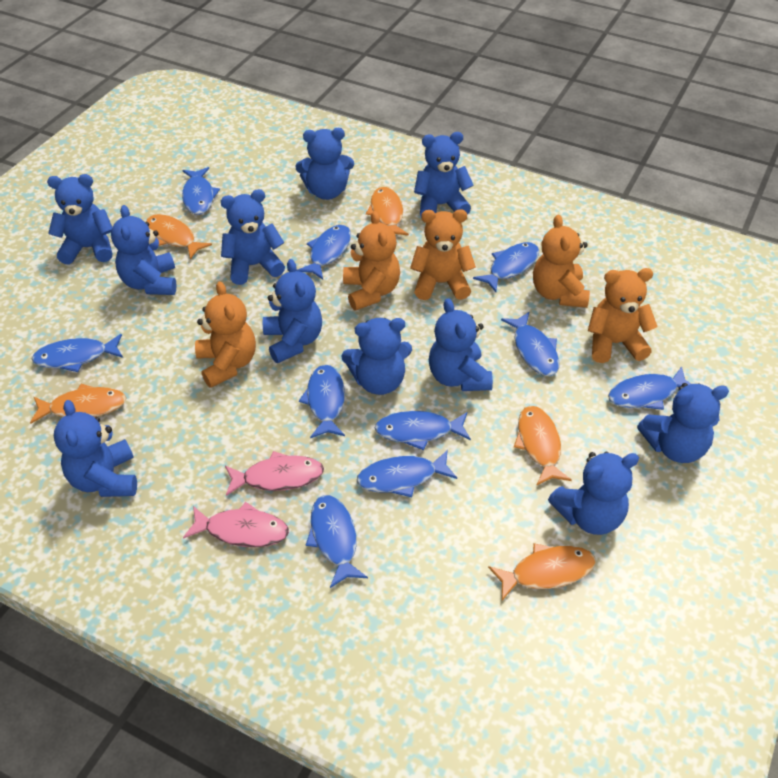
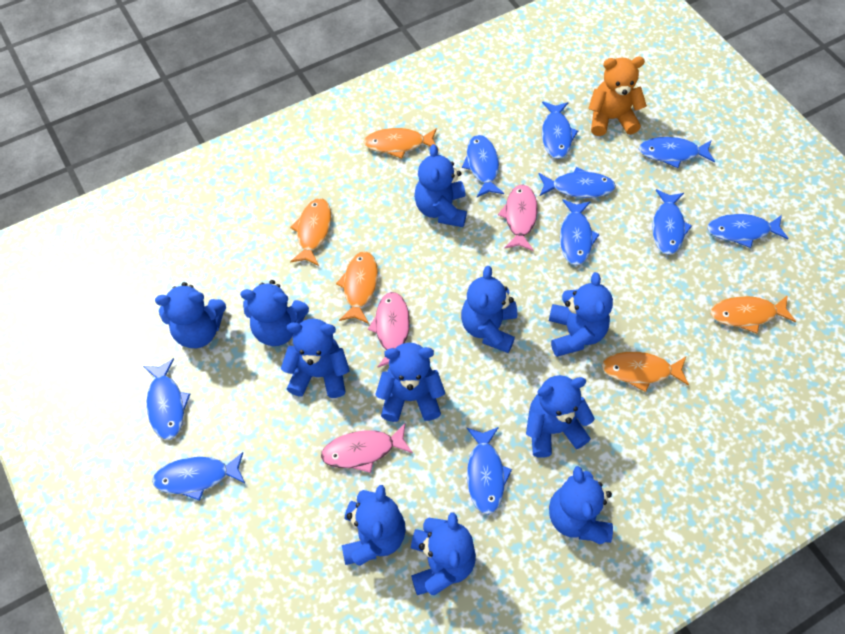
orange teddy bear: 5 -> 1
pink fish: 2 -> 3

